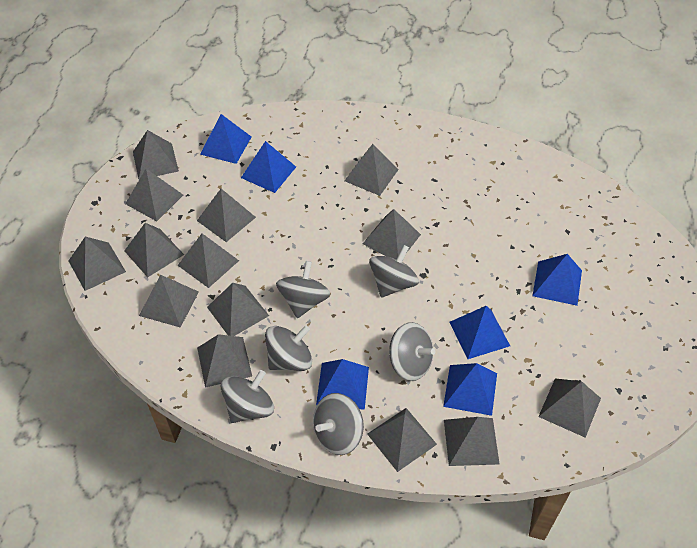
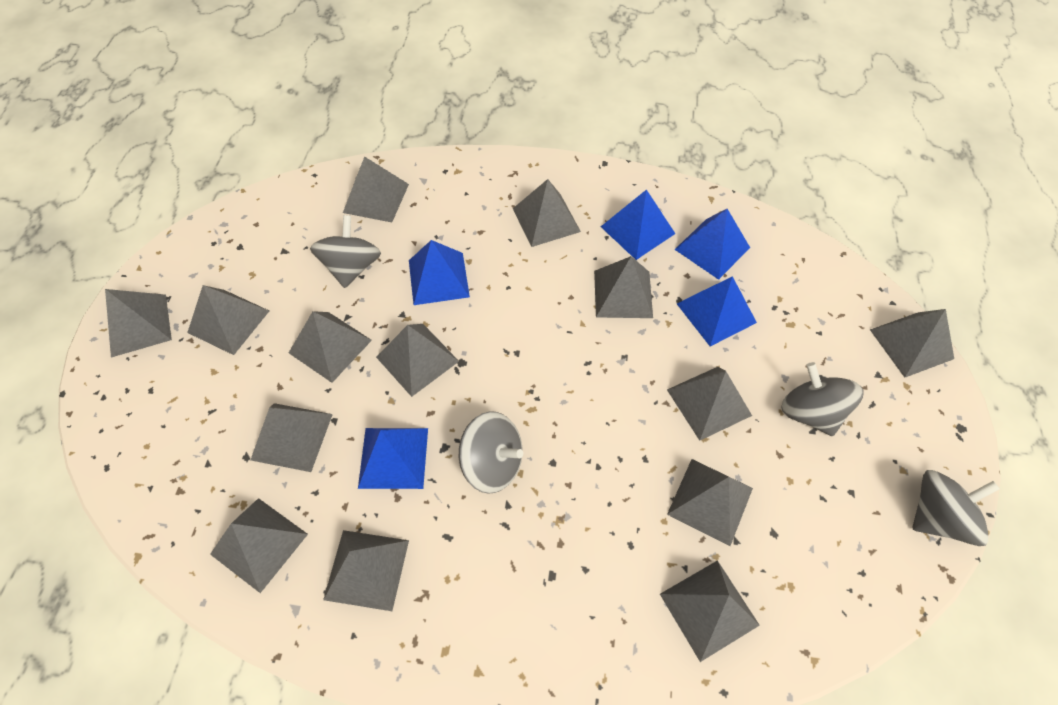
blue pyramid: 6 -> 5
grey spinning top: 6 -> 4

